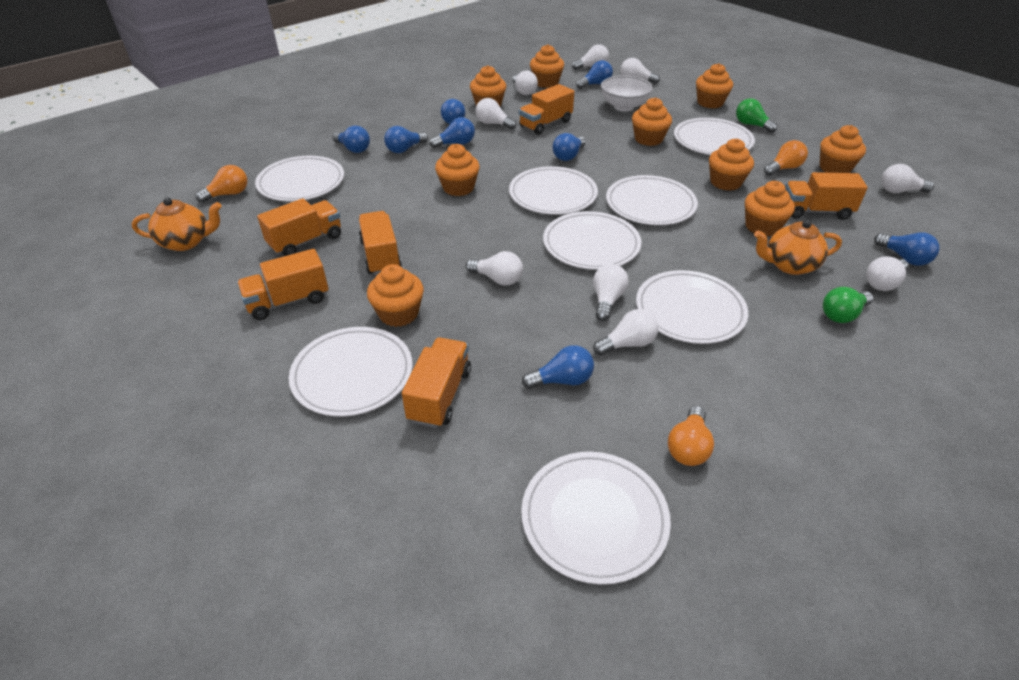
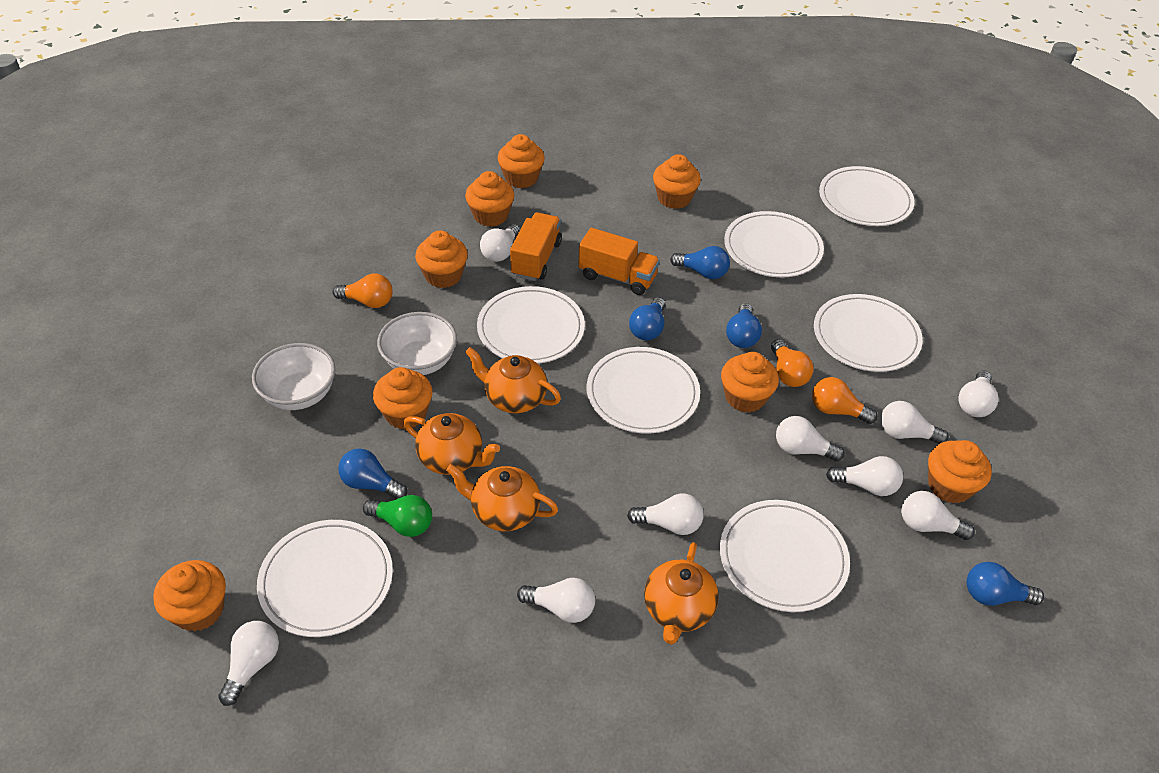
blue light bulb: 8 -> 5
green light bulb: 2 -> 1
orange cupcake: 9 -> 8
orange teapot: 2 -> 4
orange truck: 6 -> 2
white bowl: 1 -> 2
white plate: 8 -> 7

